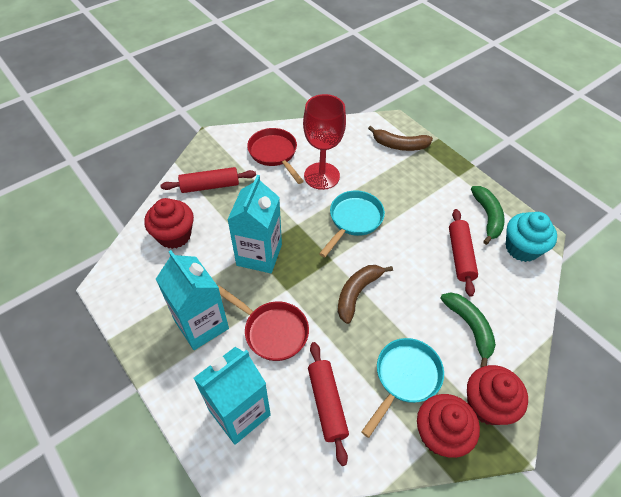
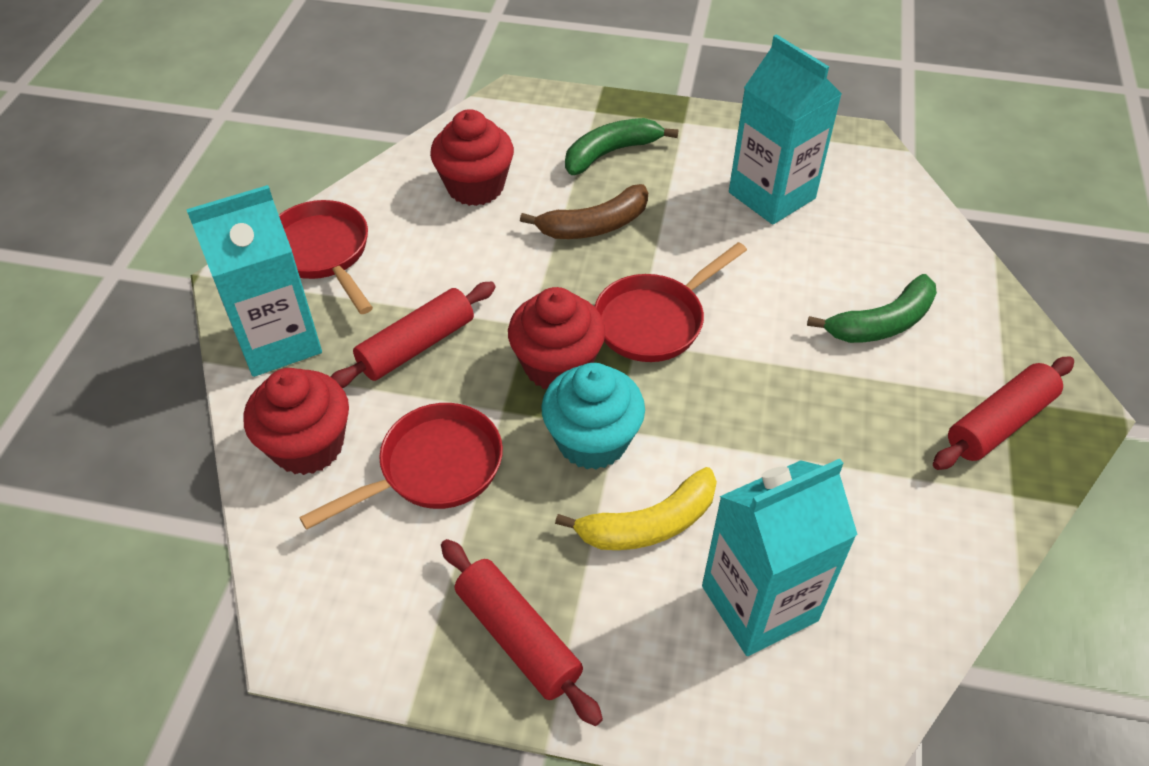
brown banana: 2 -> 1
red goblet: 1 -> 0
red pan: 2 -> 3
turquoise pan: 2 -> 0
yellow banana: 0 -> 1

